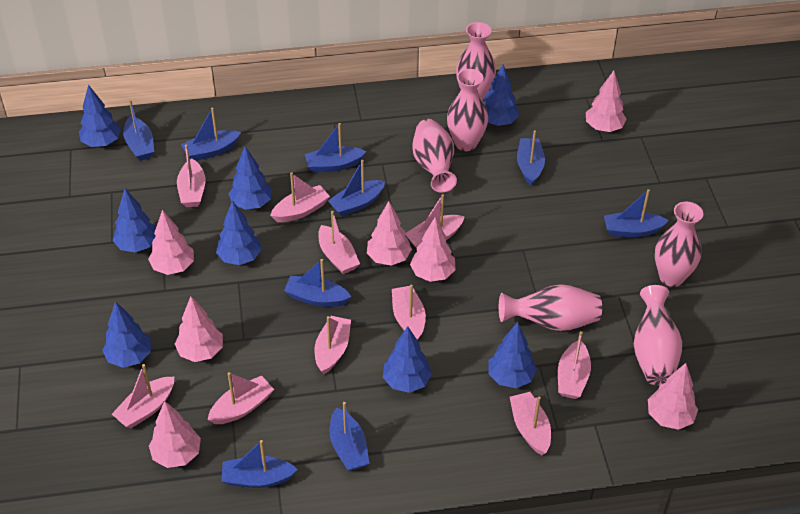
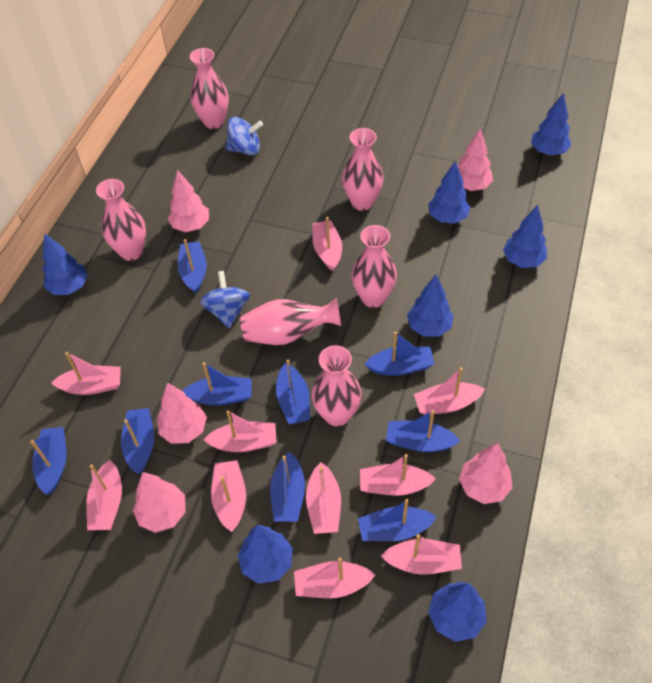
blue spinning top: 0 -> 2
blue tree: 8 -> 7
pink tree: 7 -> 5

